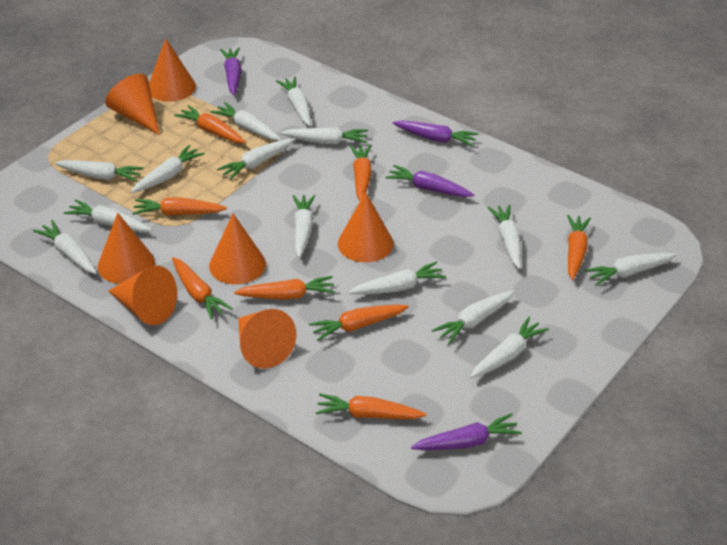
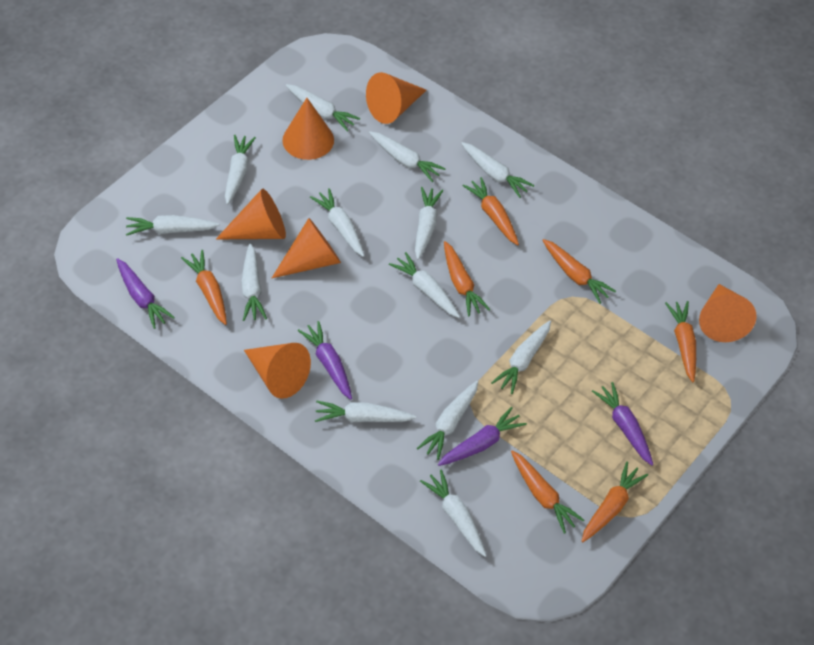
orange carrot: 8 -> 7
orange cone: 7 -> 6
white carrot: 14 -> 13

